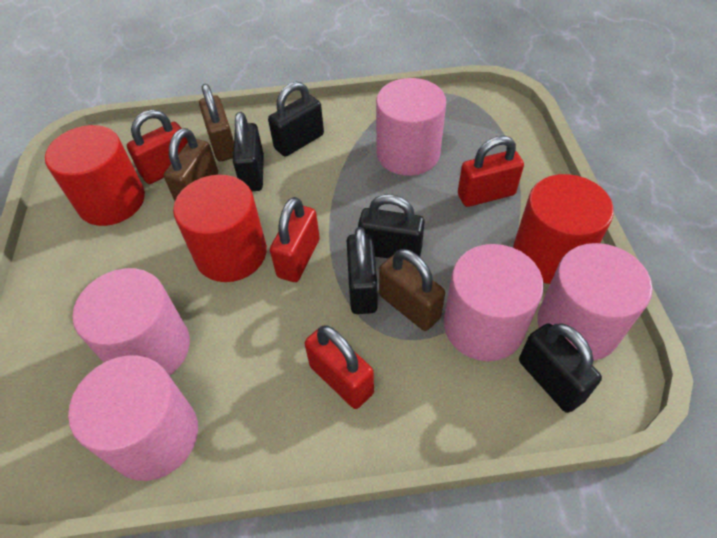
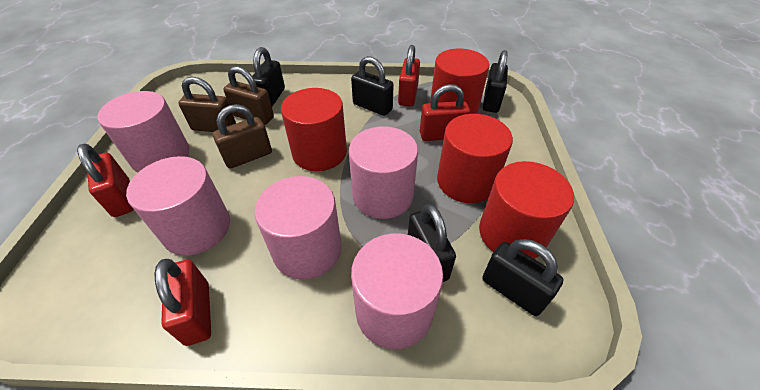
red cylinder: 3 -> 4

